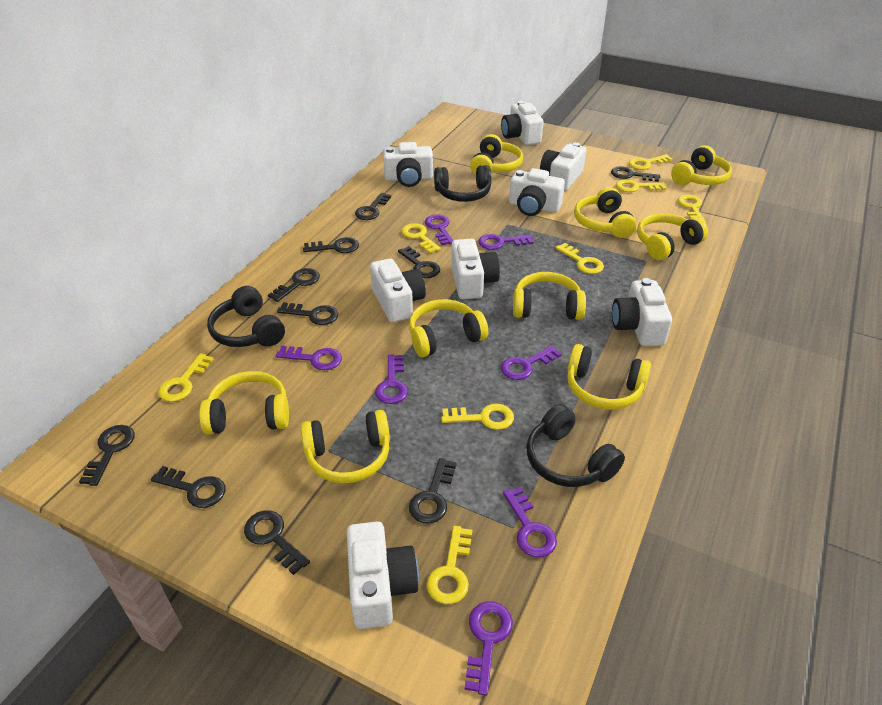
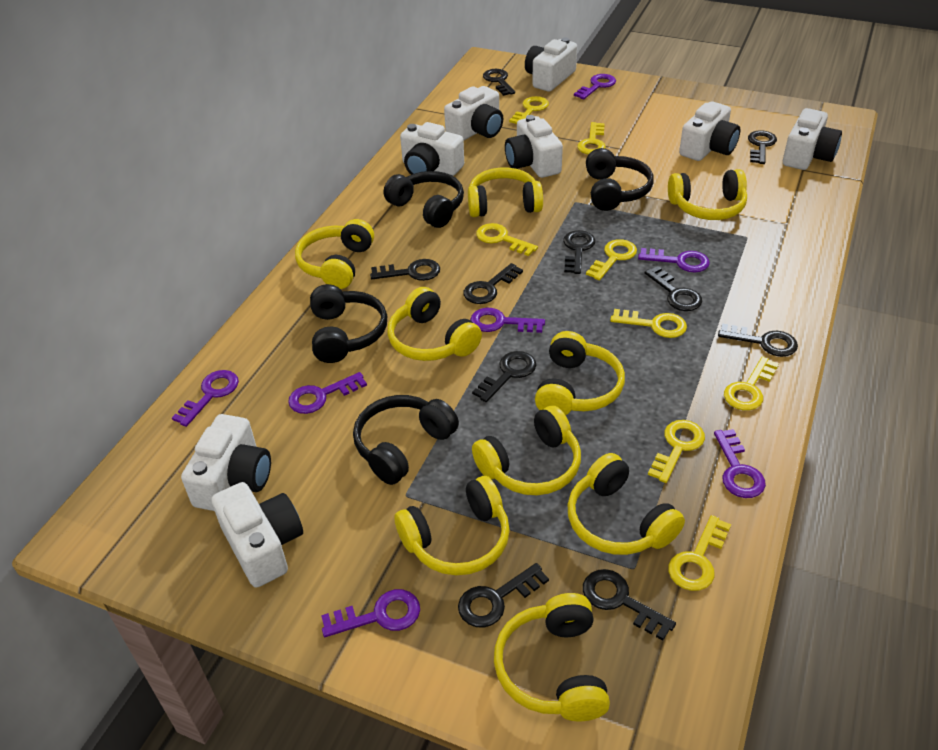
black headphones: 3 -> 4

